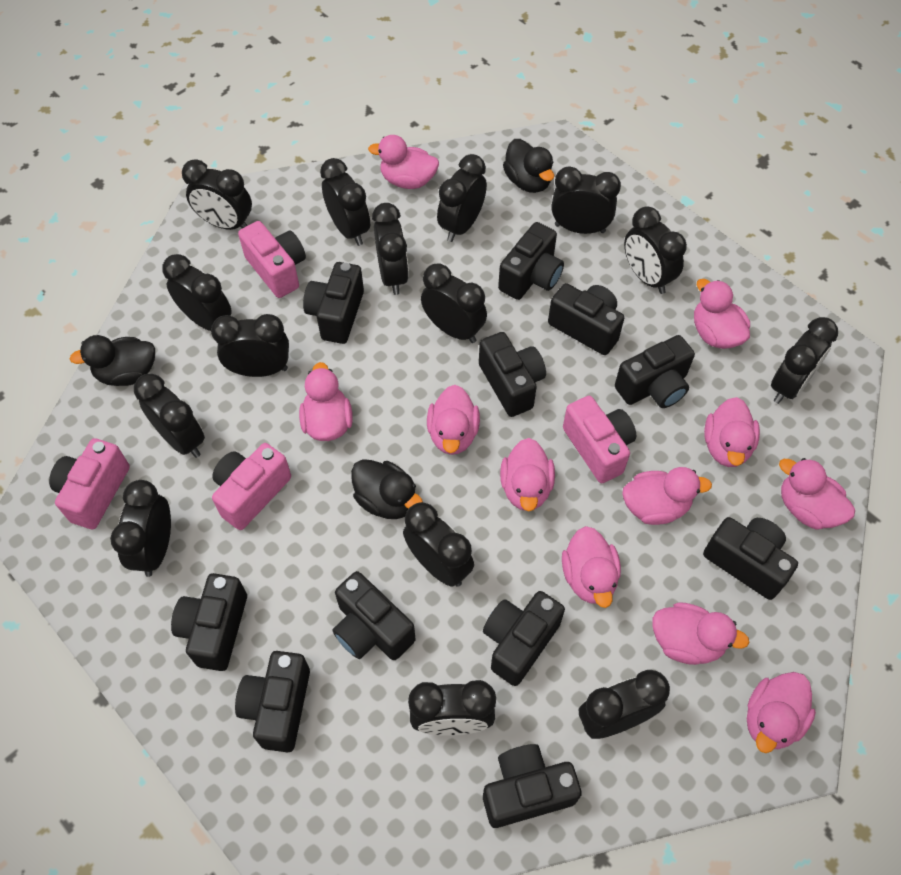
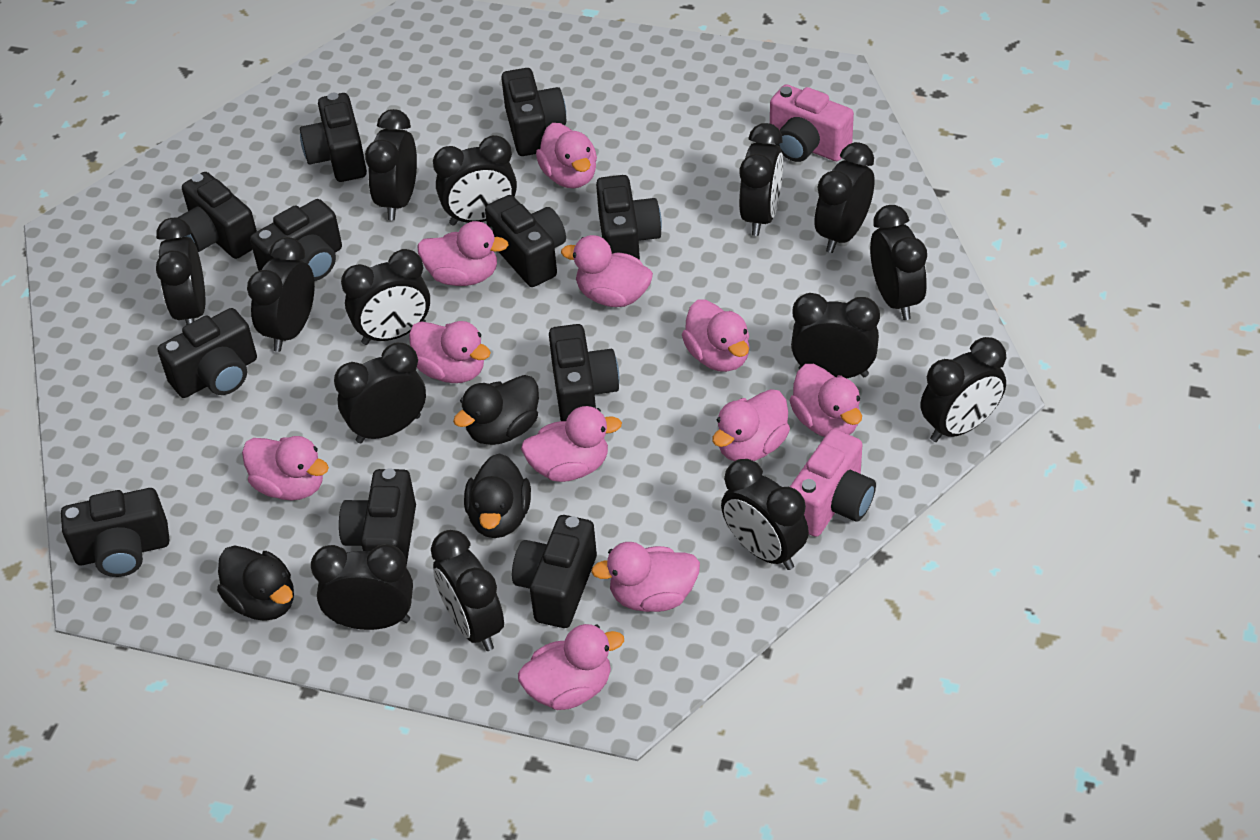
black clock: 15 -> 14
pink camera: 4 -> 2

